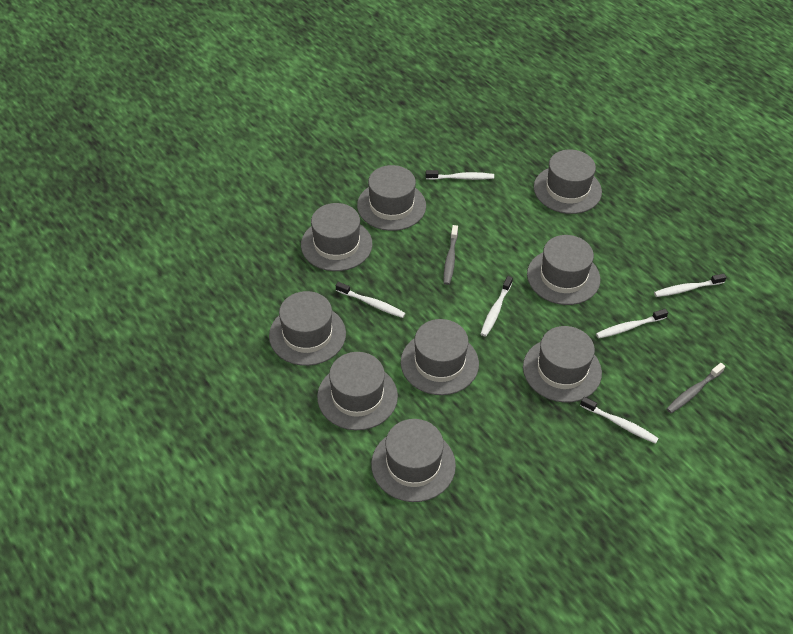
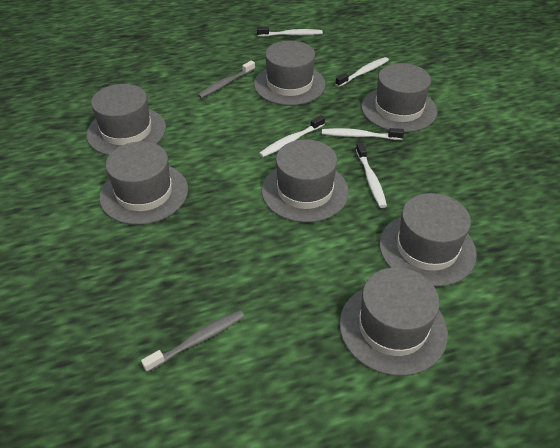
grey hat: 9 -> 7
white toothbrush: 6 -> 5

